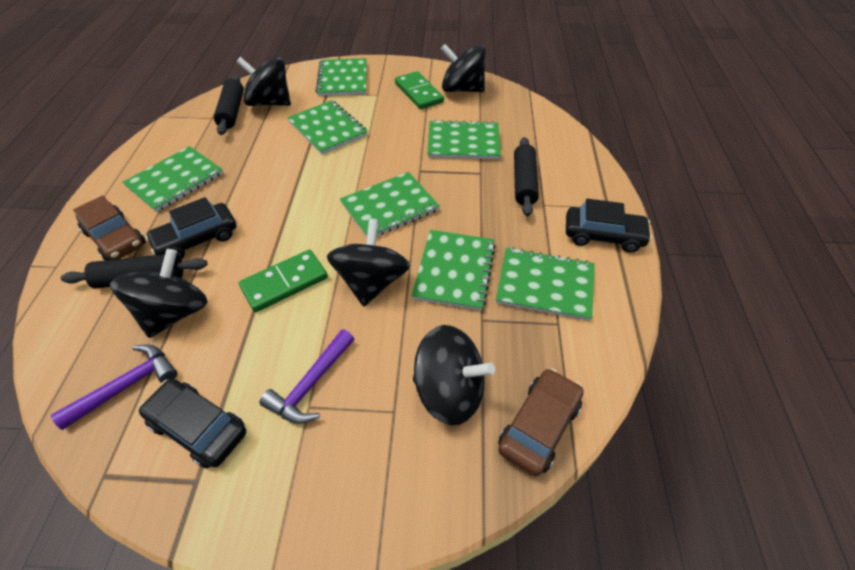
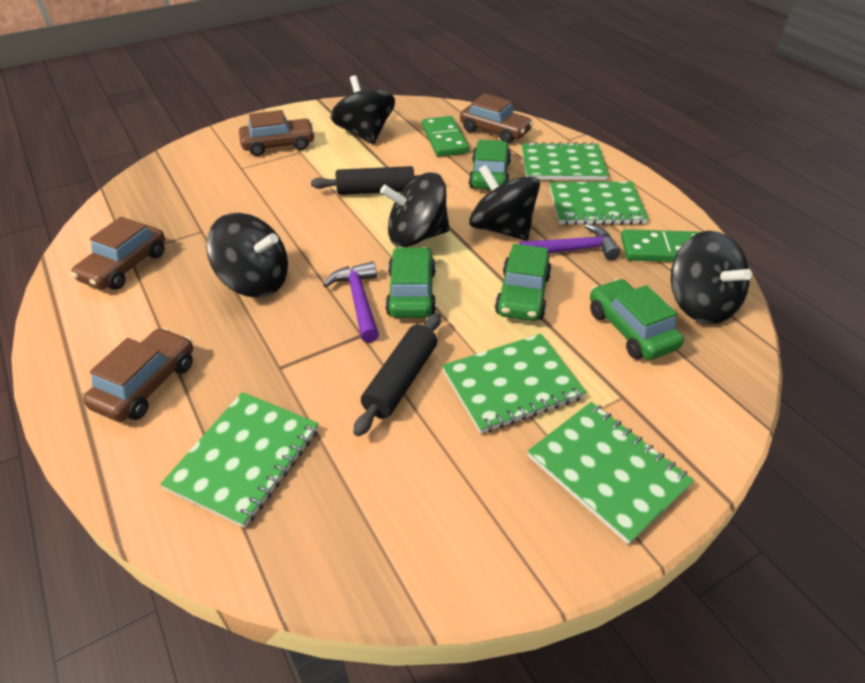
black car: 3 -> 0
black rolling pin: 3 -> 2
brown car: 2 -> 4
green car: 0 -> 4
green notebook: 7 -> 5

